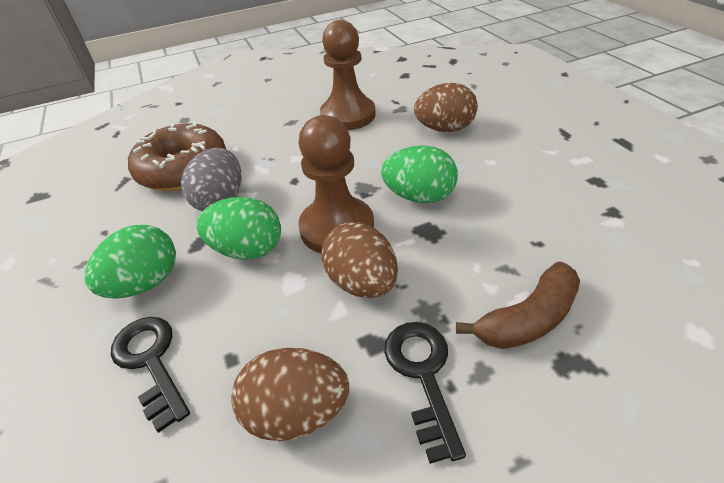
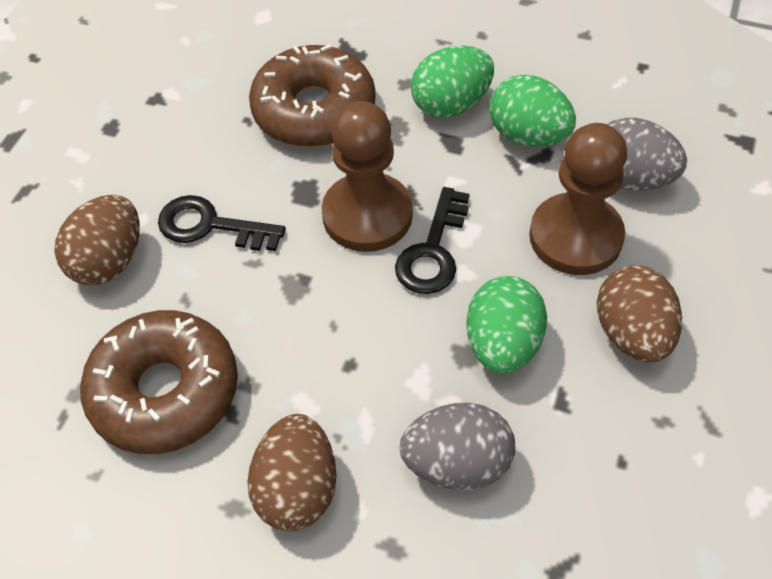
brown banana: 1 -> 0
brown donut: 1 -> 2
grey egg: 1 -> 2

